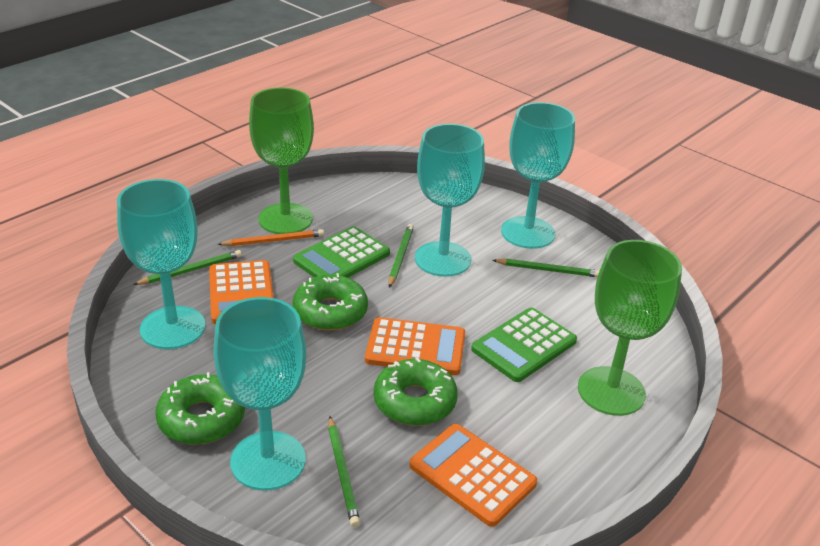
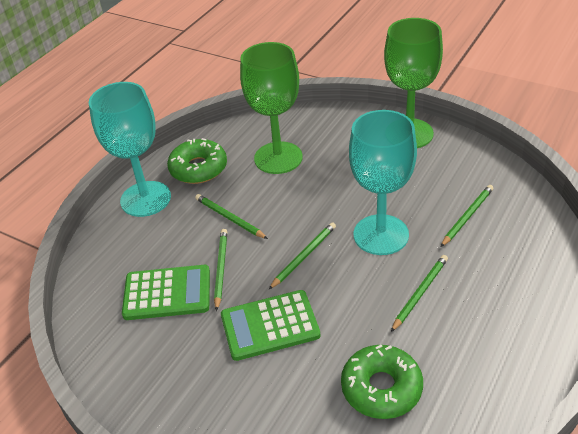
green donut: 3 -> 2
green pencil: 4 -> 5
orange calculator: 3 -> 0
orange pencil: 1 -> 0
turquoise goblet: 4 -> 2

